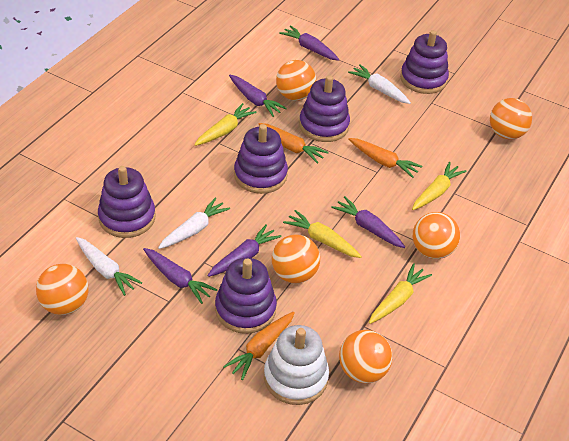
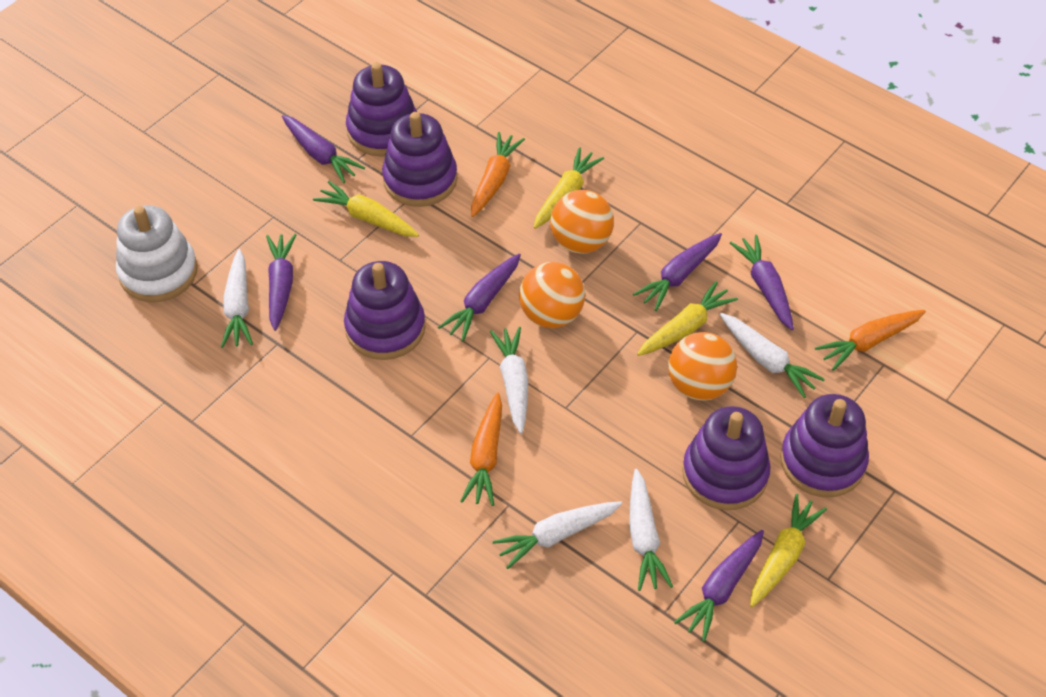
orange ball: 6 -> 3
purple carrot: 5 -> 6
white carrot: 3 -> 5

